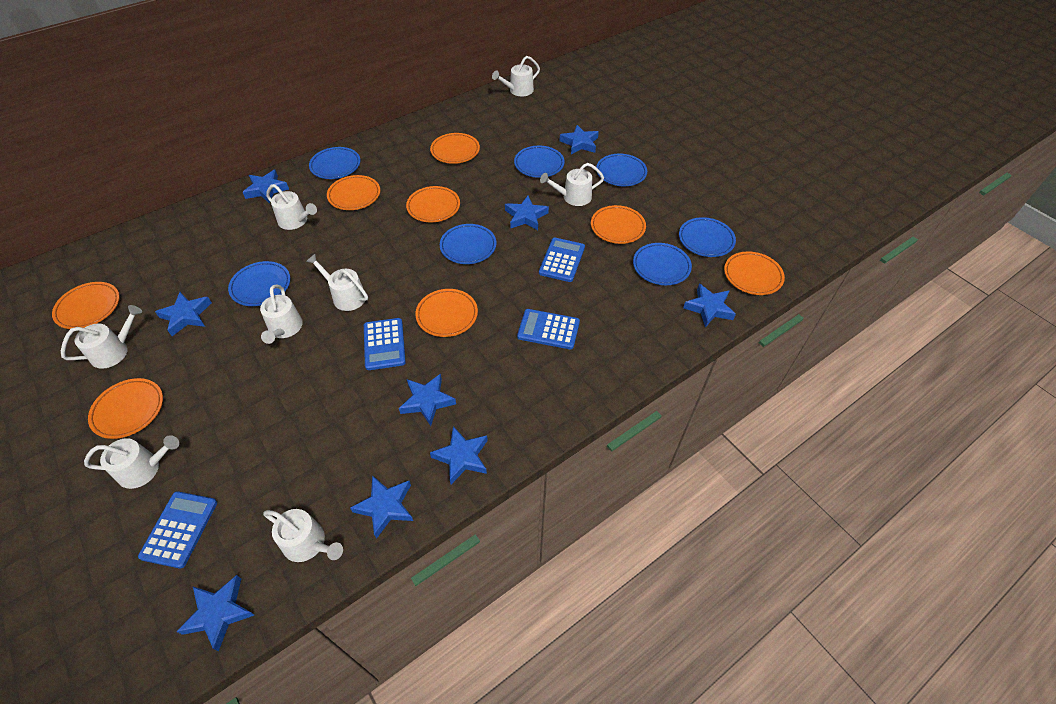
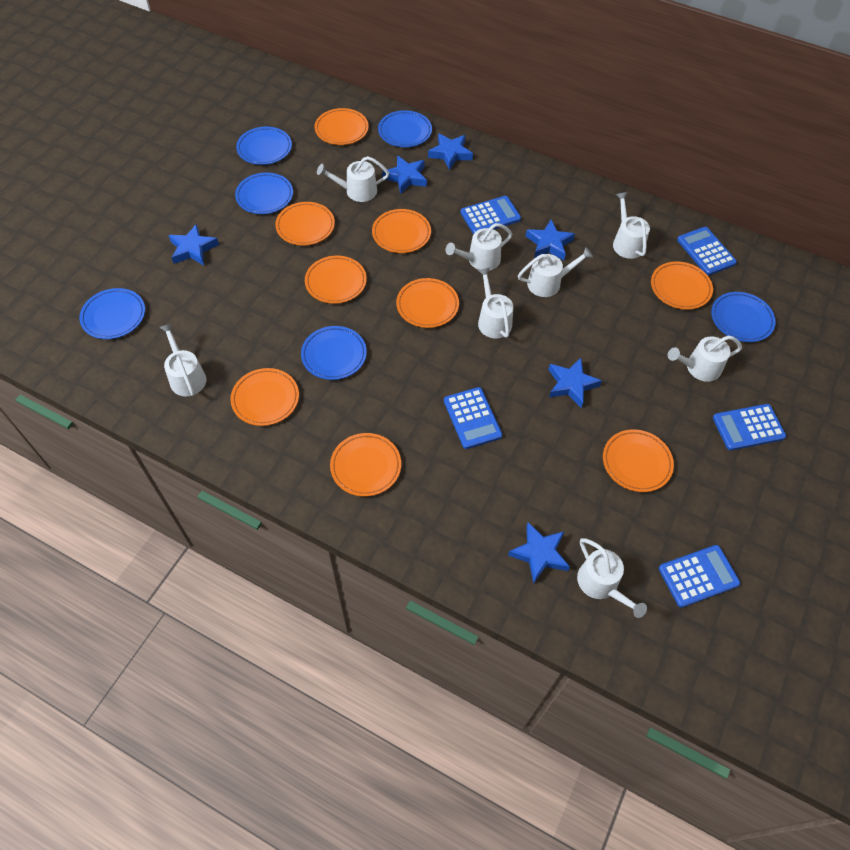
blue calculator: 4 -> 5
blue plate: 7 -> 6
blue star: 9 -> 6
orange plate: 8 -> 9

